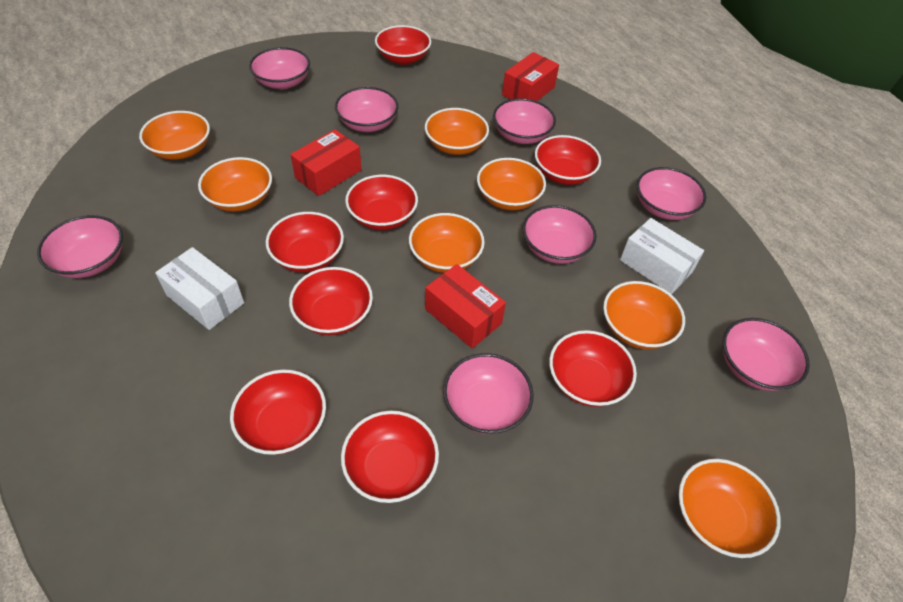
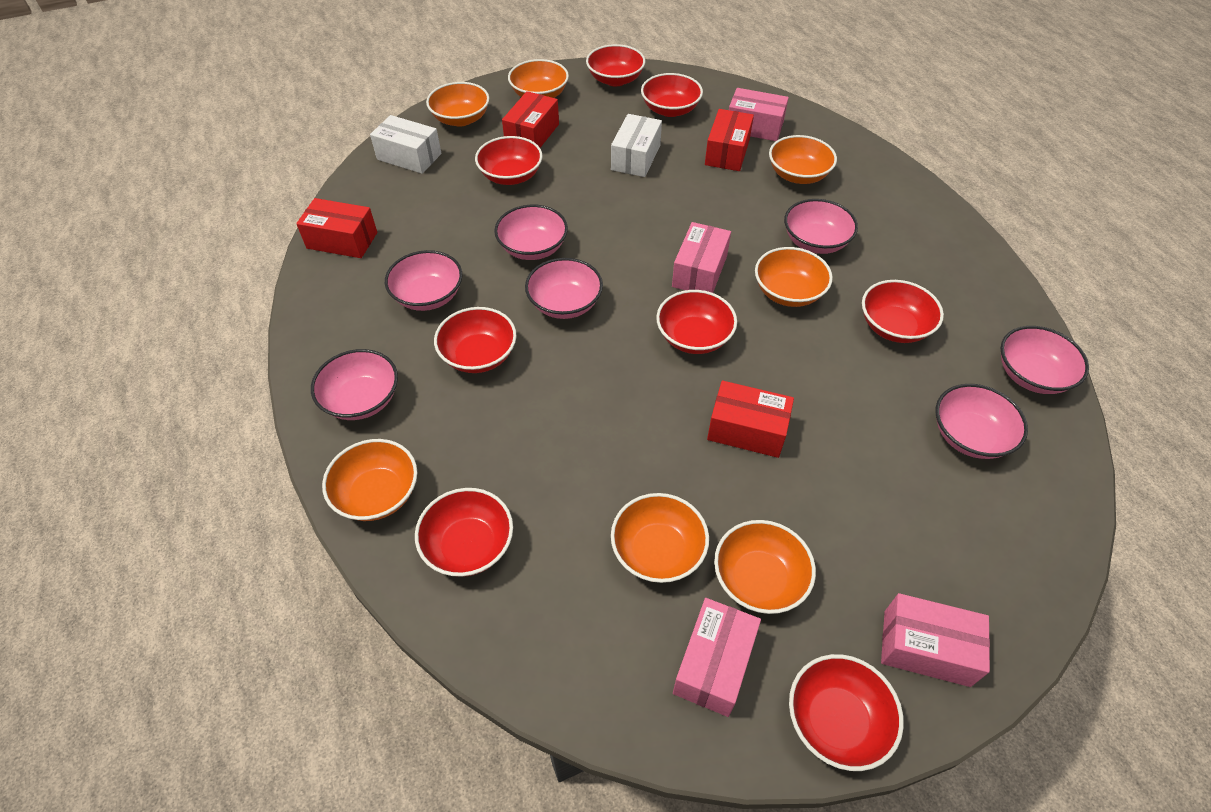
pink bowl: 8 -> 7
pink box: 0 -> 4
red box: 3 -> 4

